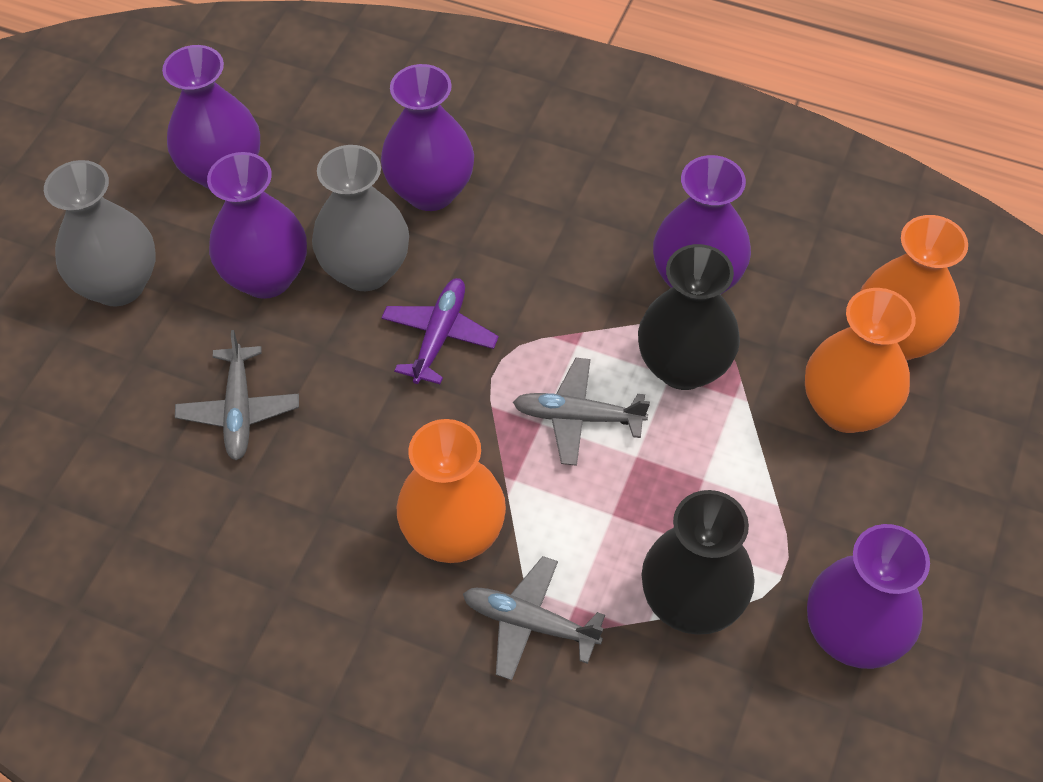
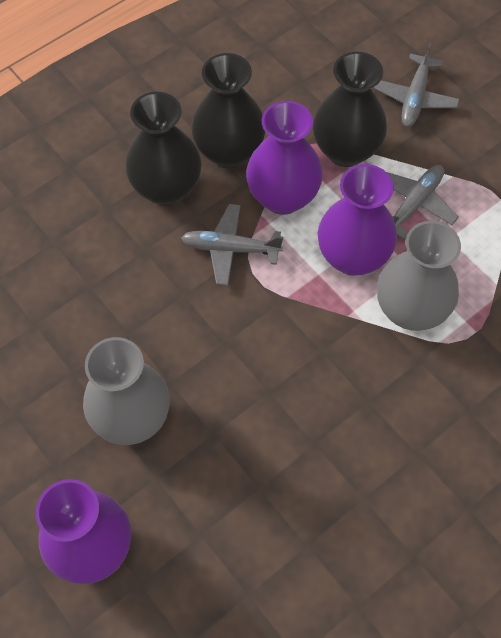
black vase: 2 -> 3
orange vase: 3 -> 0
purple plane: 1 -> 0
purple vase: 5 -> 3

